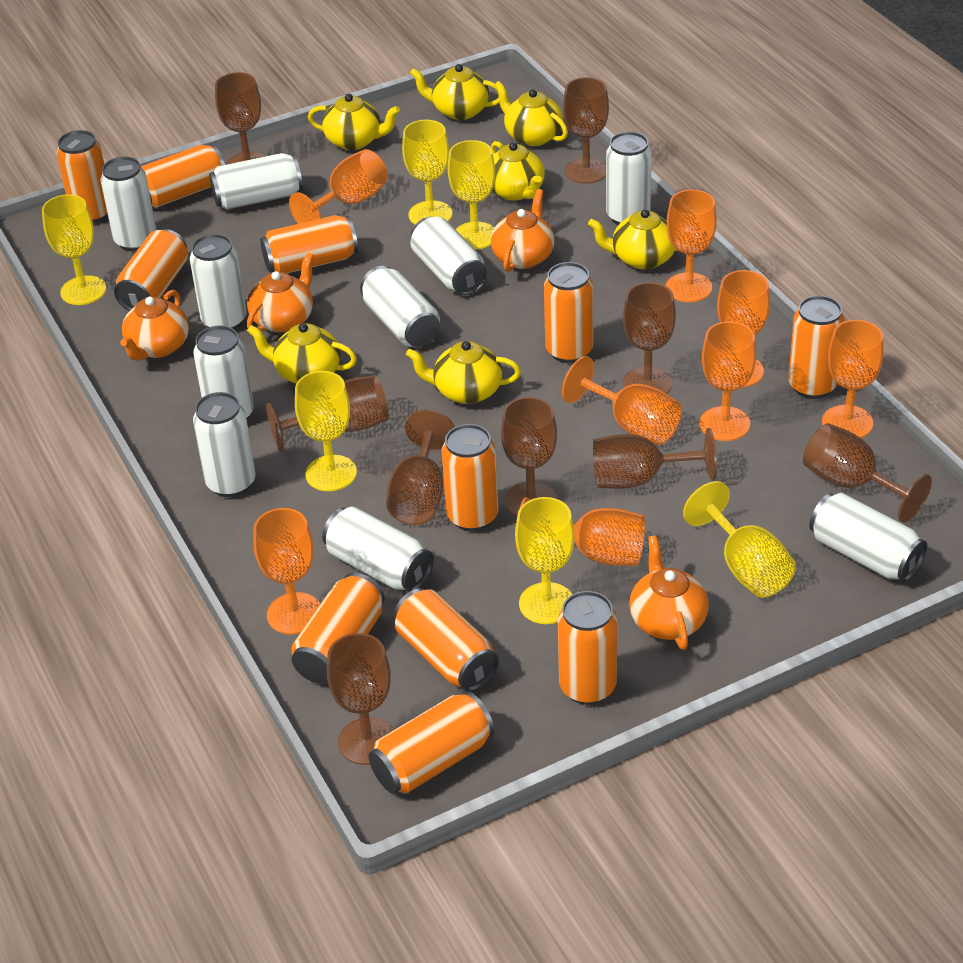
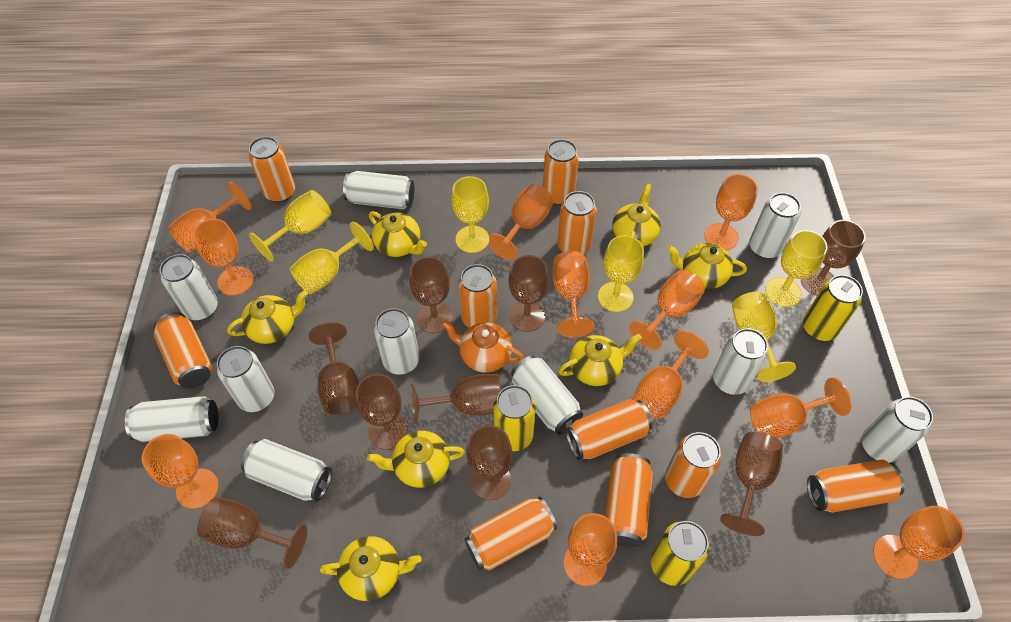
orange can: 11 -> 10
orange goblet: 8 -> 11
orange teapot: 4 -> 1
yellow can: 0 -> 3

